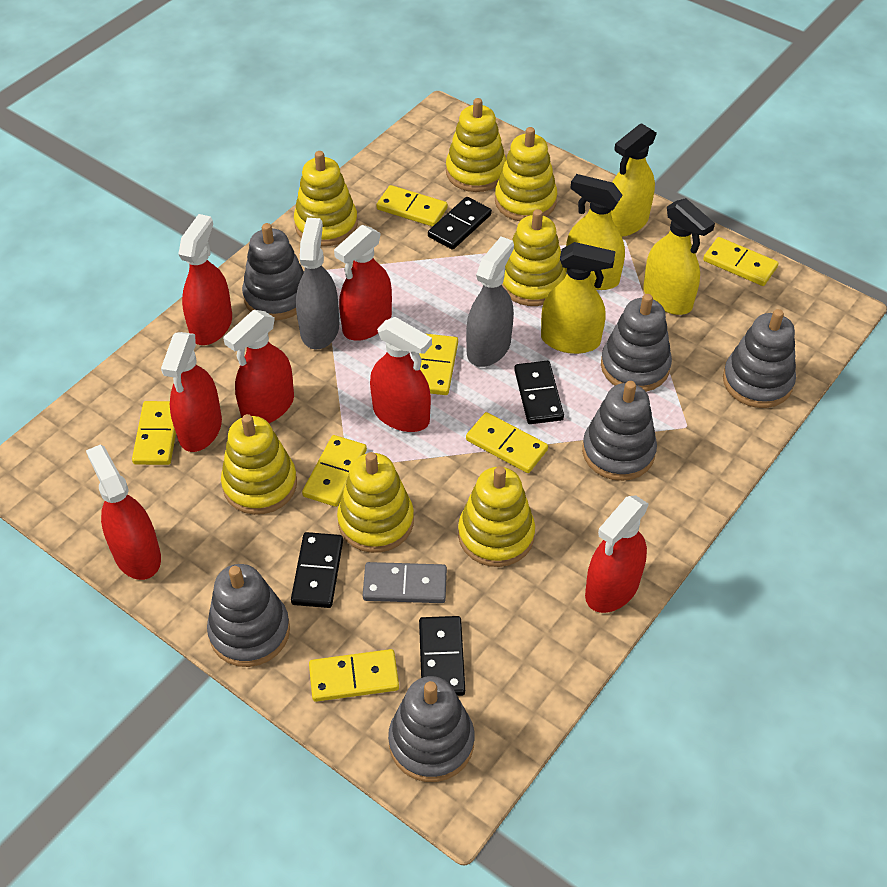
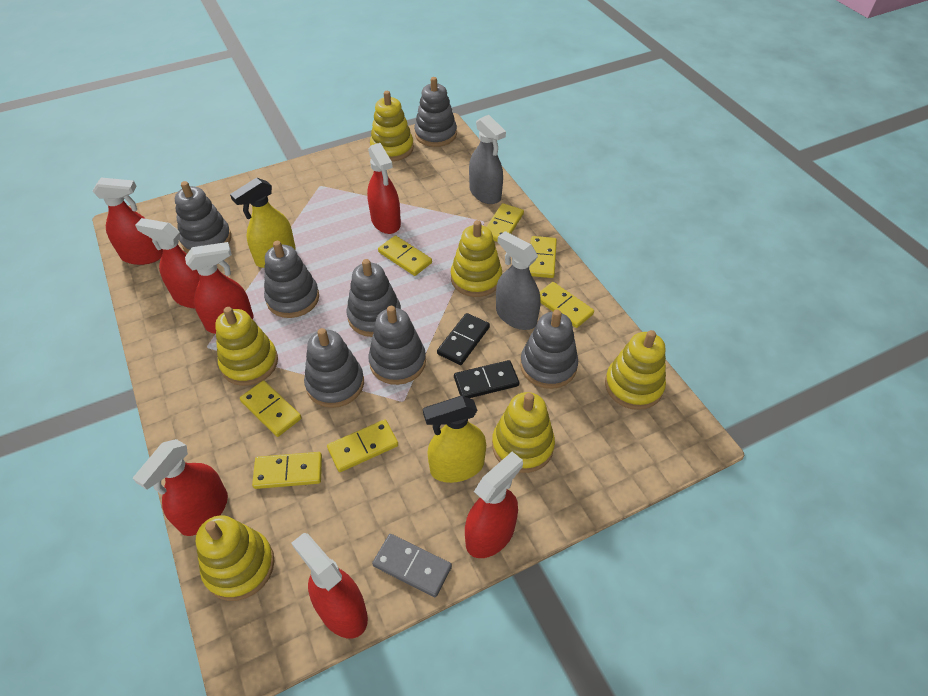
black domino: 4 -> 2
grey stacking toy: 6 -> 7
yellow spray bottle: 4 -> 2
yellow stacking toy: 7 -> 6

